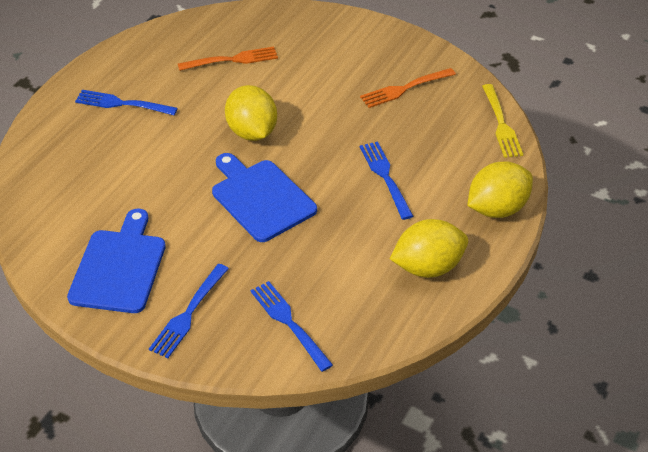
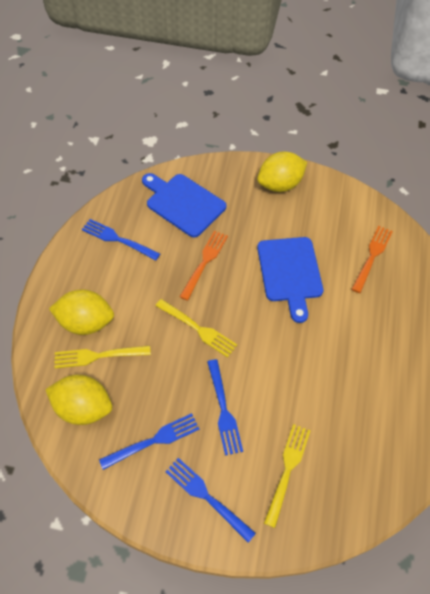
yellow fork: 1 -> 3

